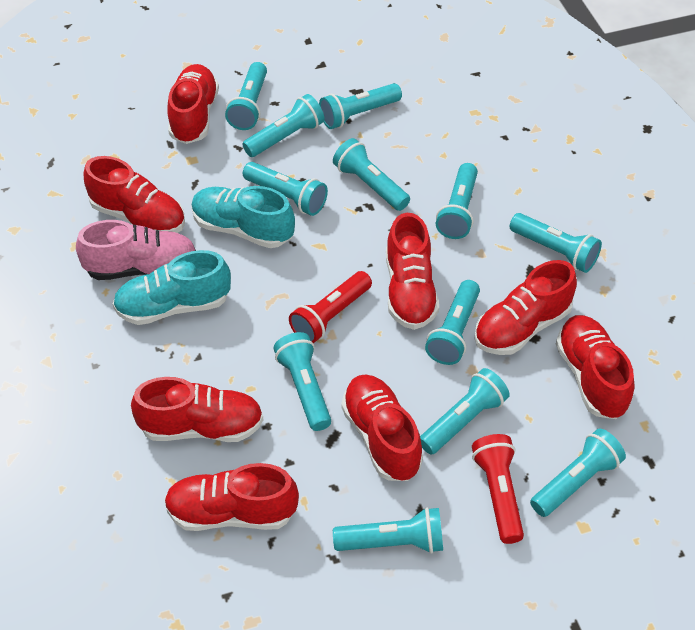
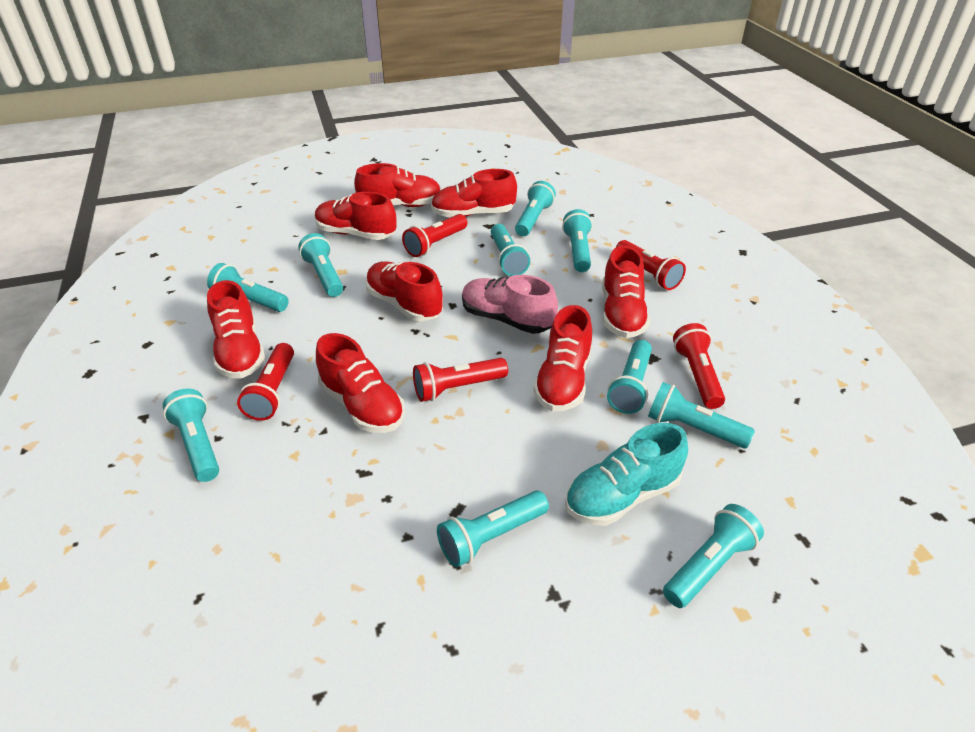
red flashlight: 2 -> 5
turquoise flashlight: 12 -> 10
turquoise shoe: 2 -> 1

